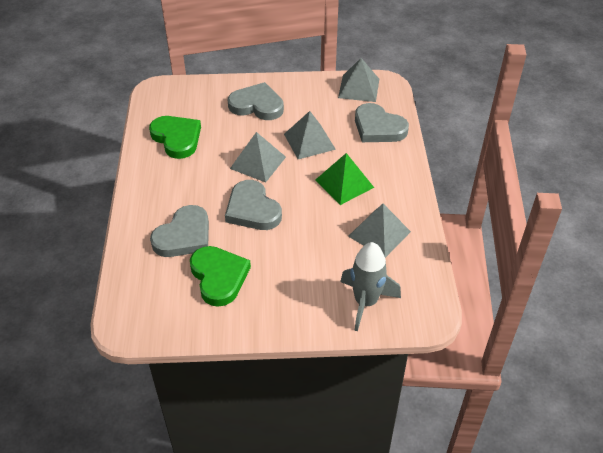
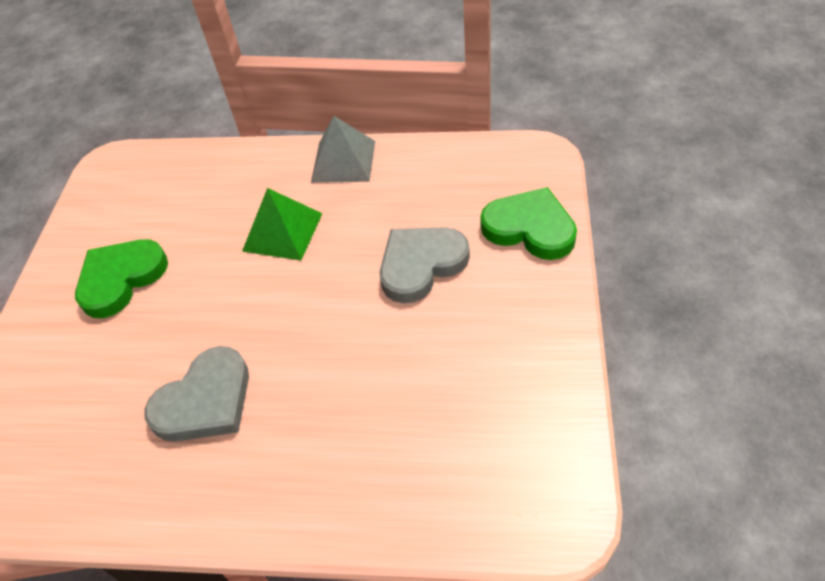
grey heart: 4 -> 2
grey pyramid: 4 -> 1
grey rocket: 1 -> 0

